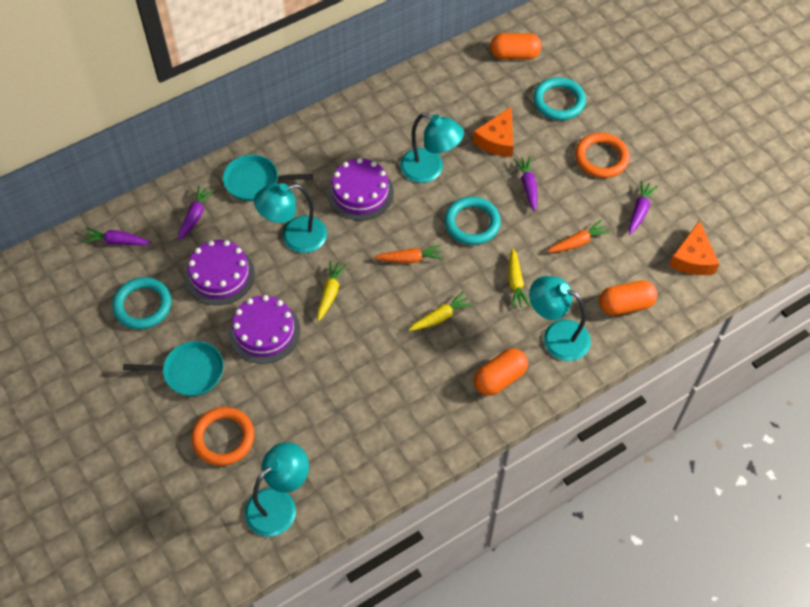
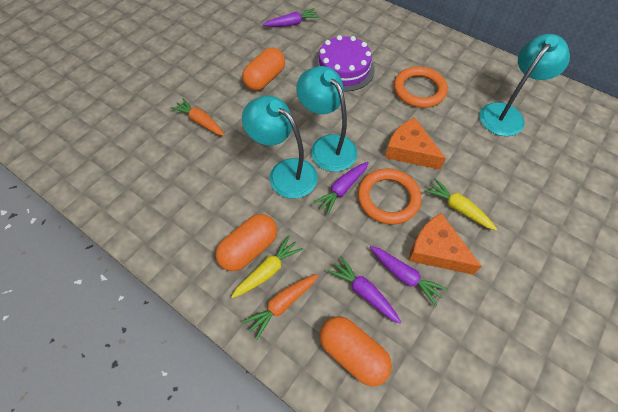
purple cake: 3 -> 1
turquoise lamp: 4 -> 3
turquoise pan: 2 -> 0
turquoise ring: 3 -> 0
yellow carrot: 3 -> 2

